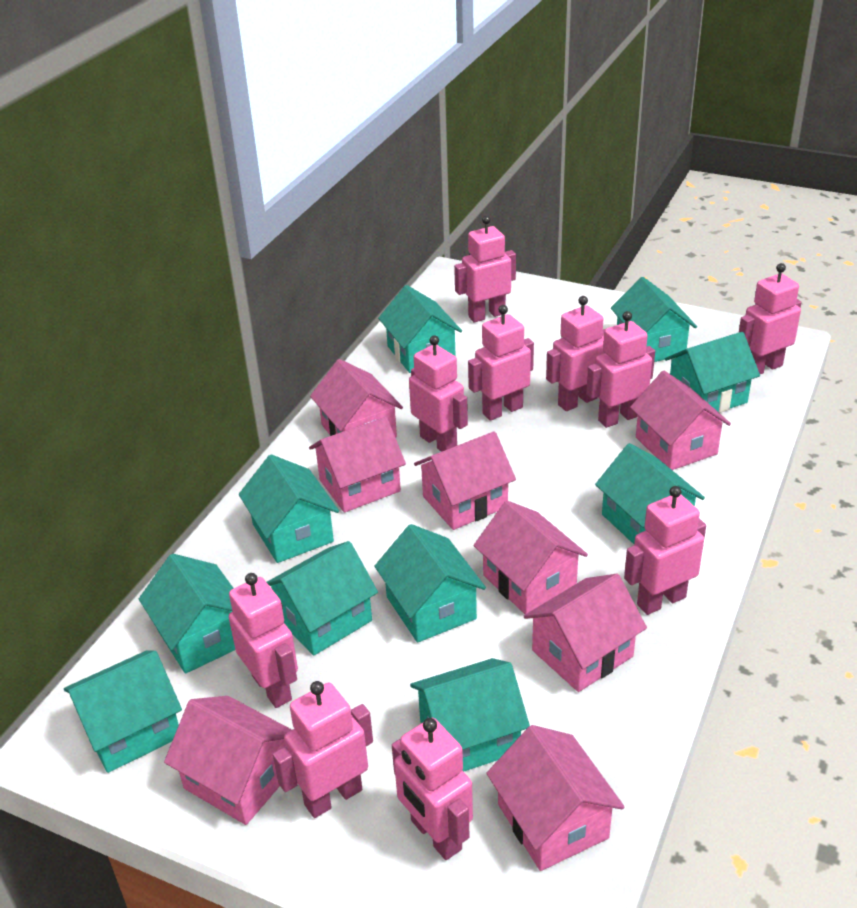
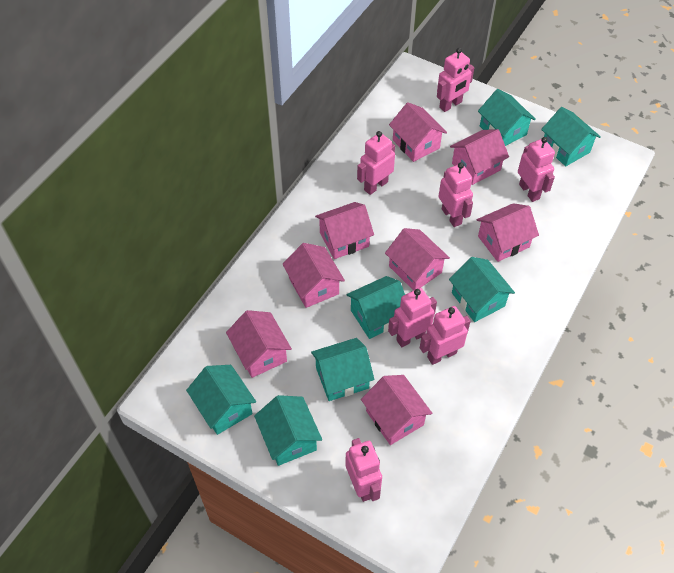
pink robot: 10 -> 7
turquoise house: 10 -> 7

